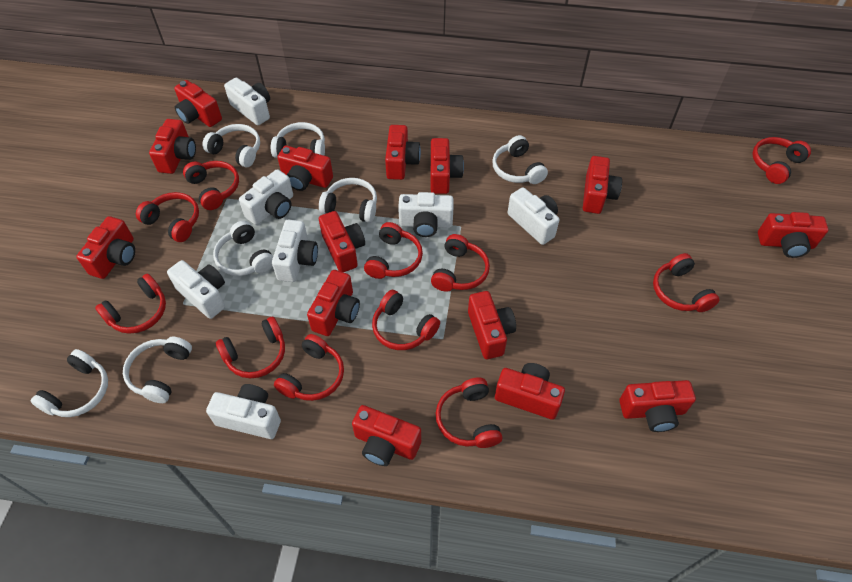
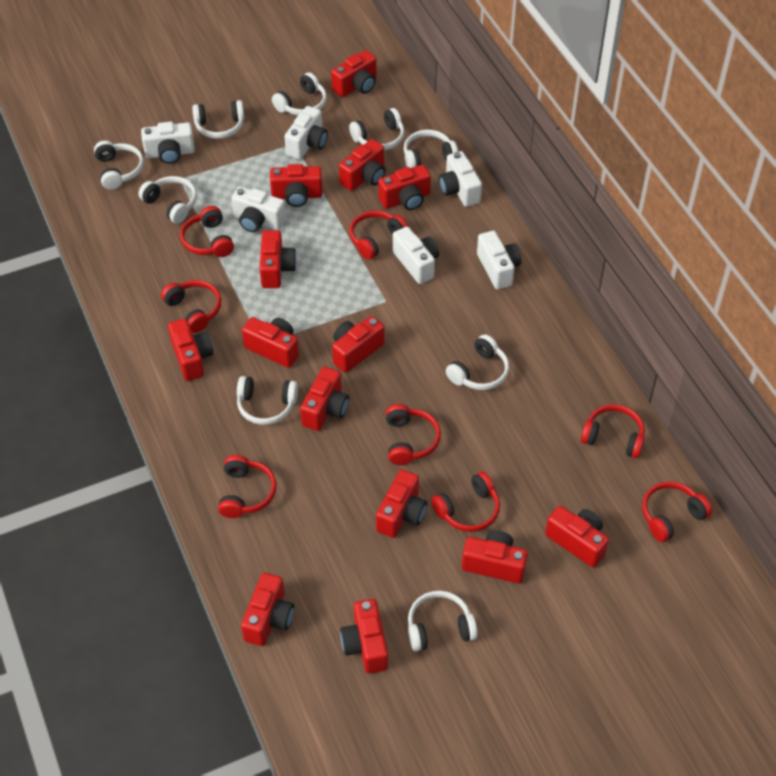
red headphones: 11 -> 8
white camera: 7 -> 6
white headphones: 7 -> 9

